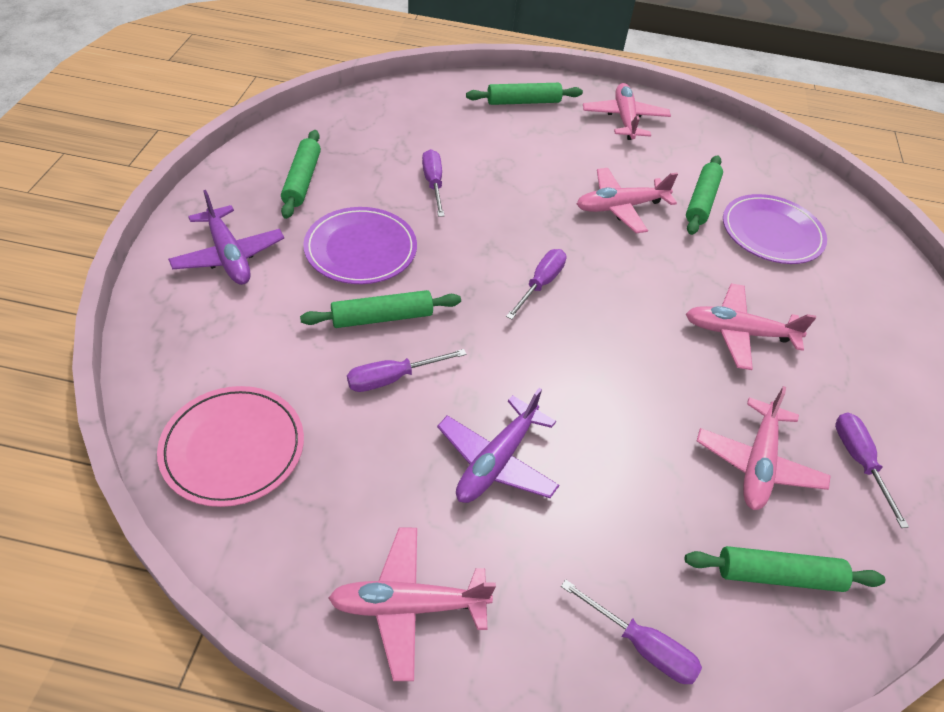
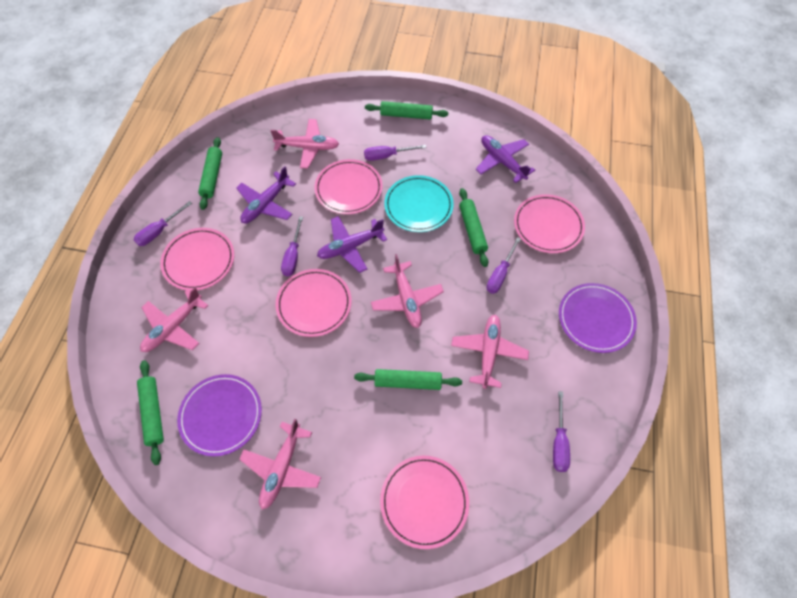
pink plate: 1 -> 5
purple plane: 2 -> 3
turquoise plate: 0 -> 1

